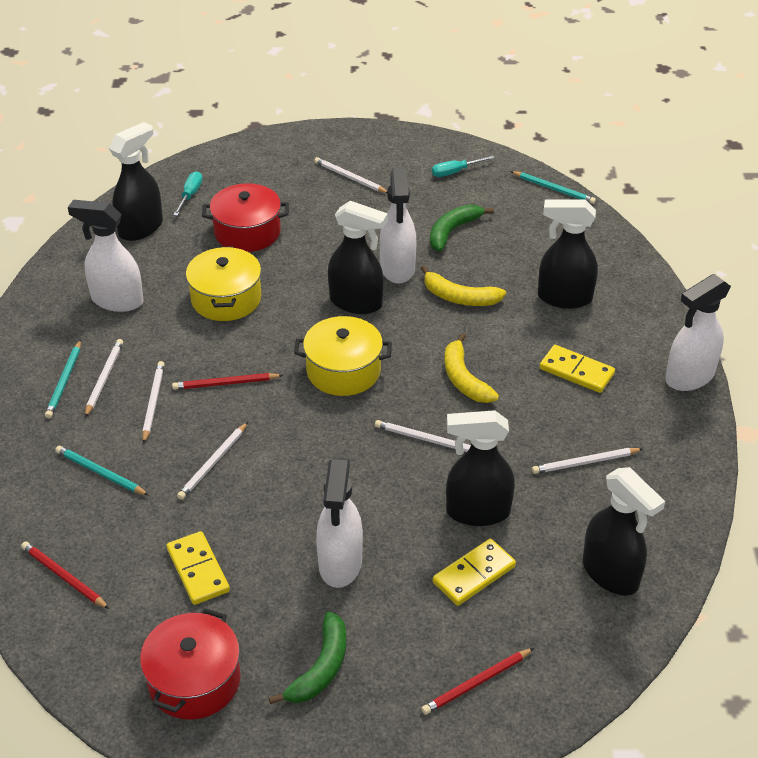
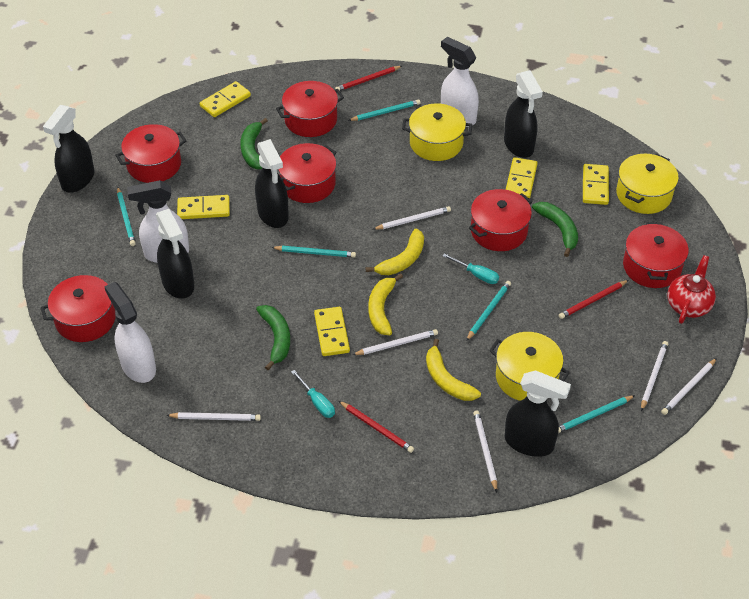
green banana: 2 -> 3
red pot: 2 -> 6
red teapot: 0 -> 1
turquoise pencil: 3 -> 5
white spray bottle: 4 -> 3
yellow banana: 2 -> 3
yellow domino: 3 -> 5
yellow pot: 2 -> 3

